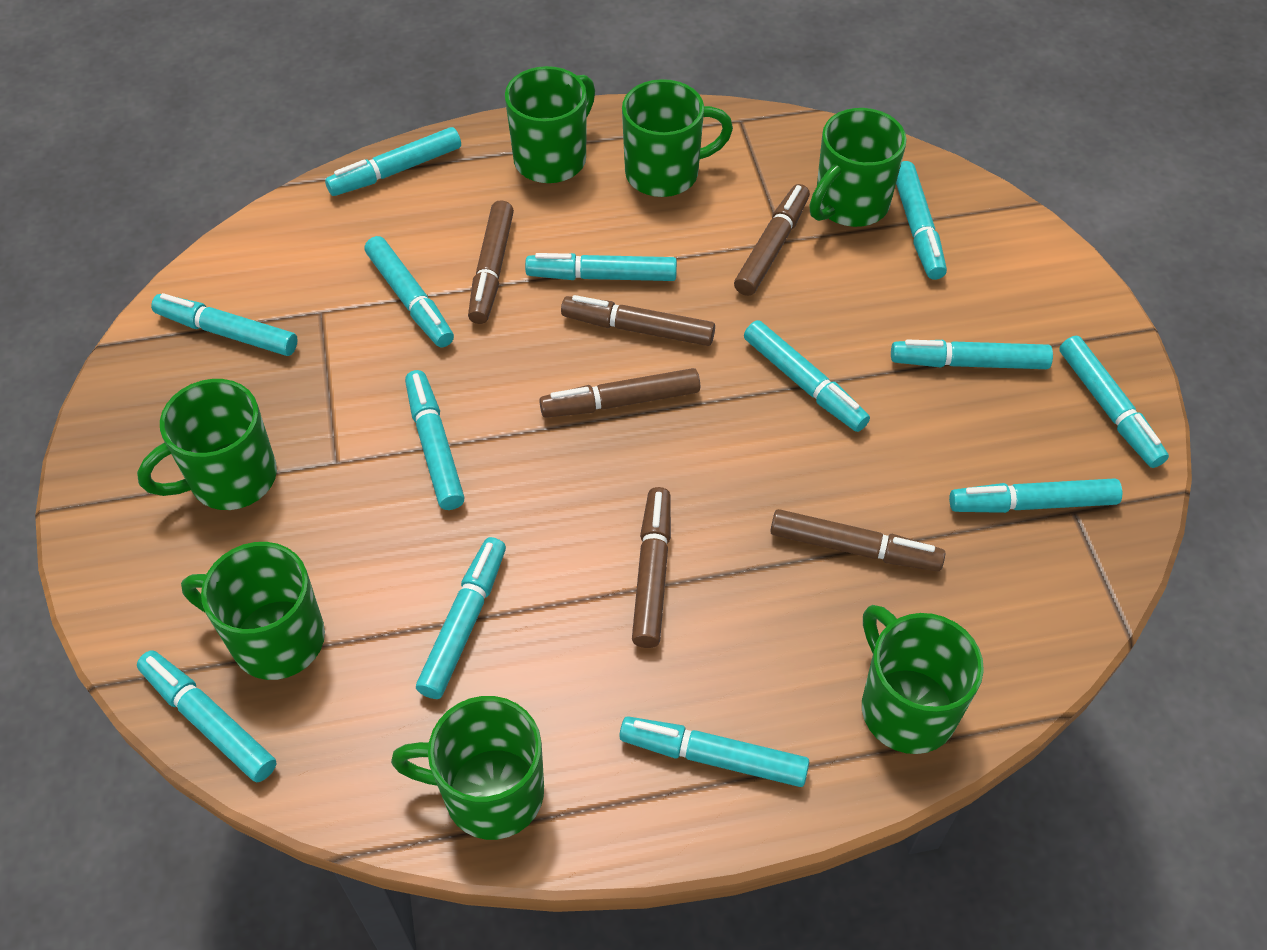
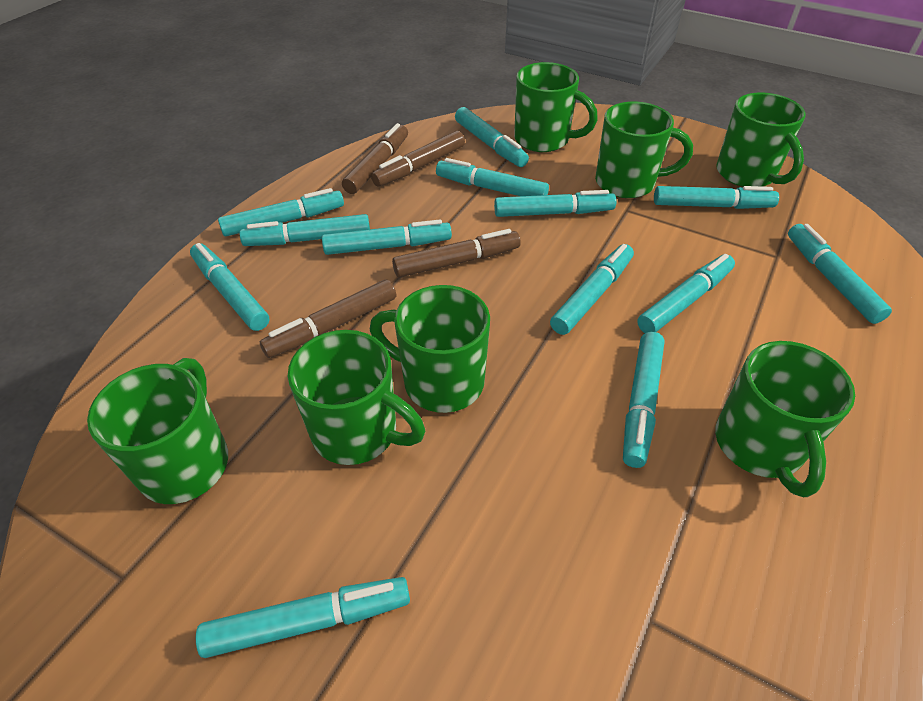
brown marker: 6 -> 4

